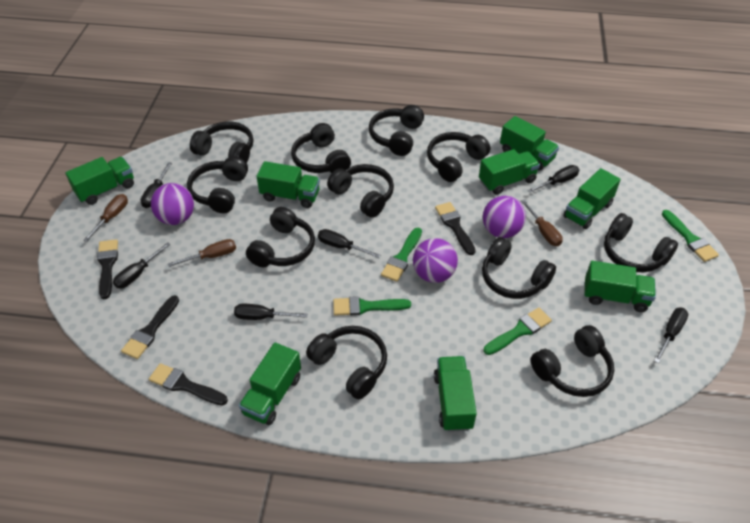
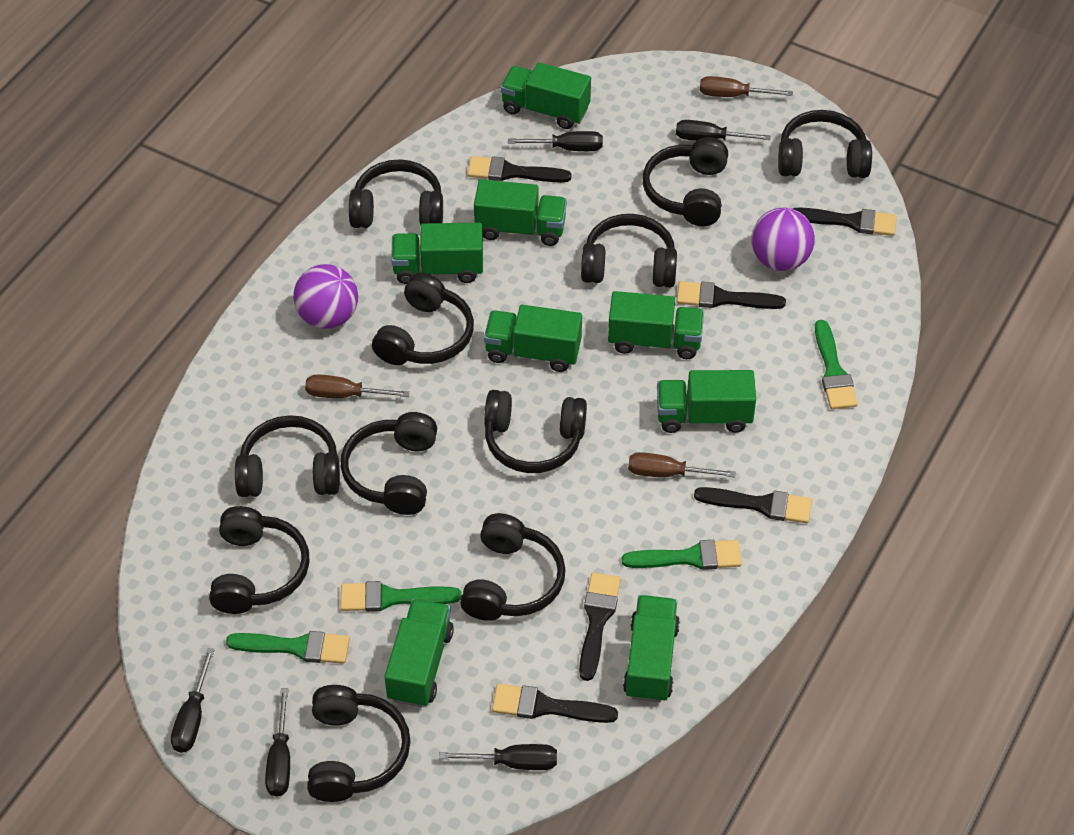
black brush: 4 -> 6
black screwdriver: 6 -> 5
purple ball: 3 -> 2

